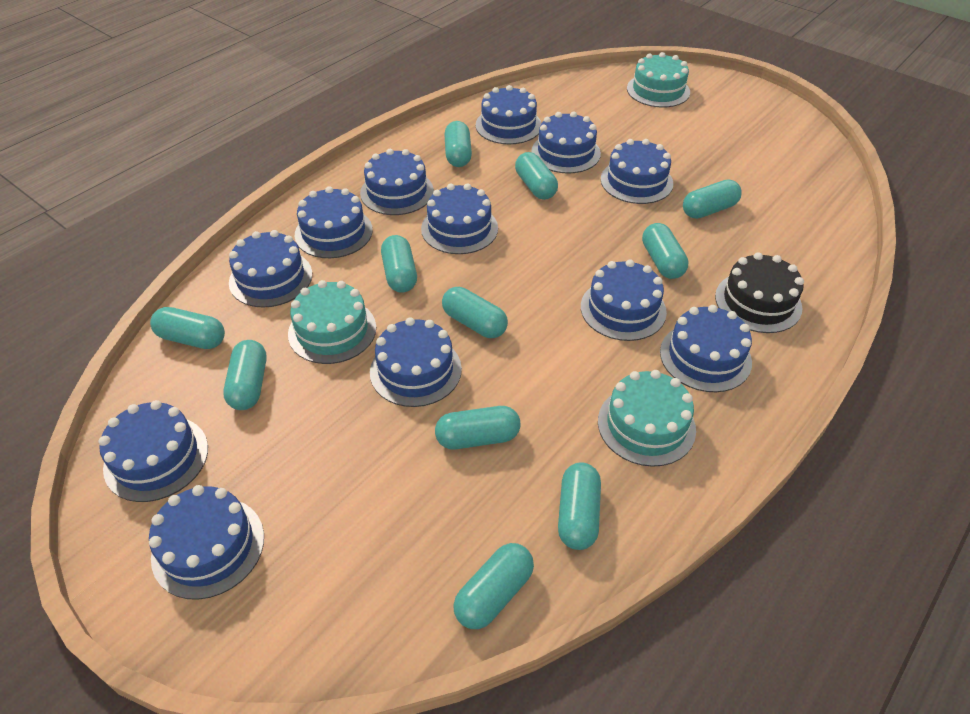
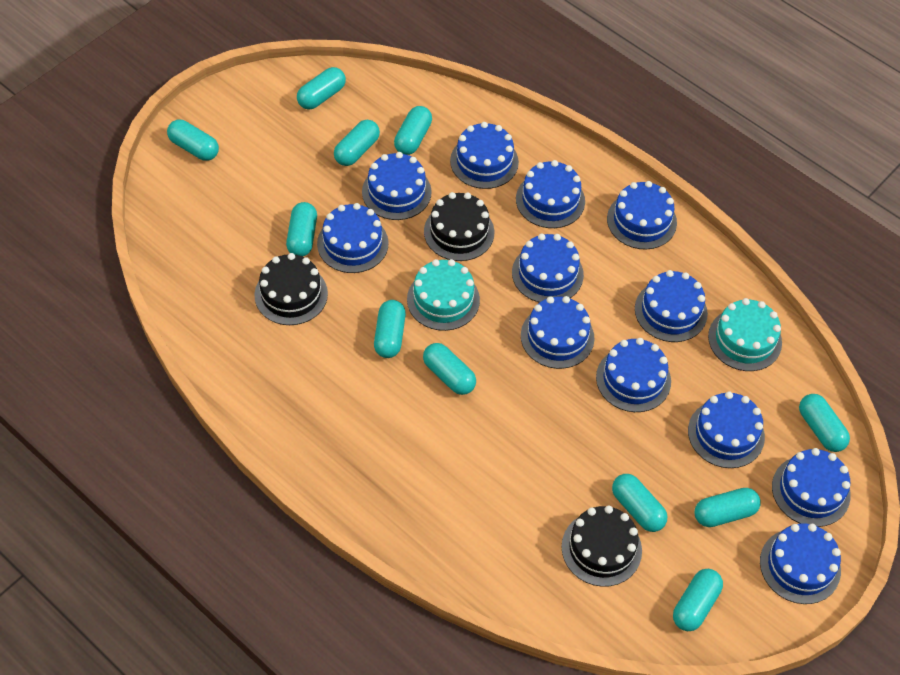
black cake: 1 -> 3
turquoise cake: 3 -> 2

